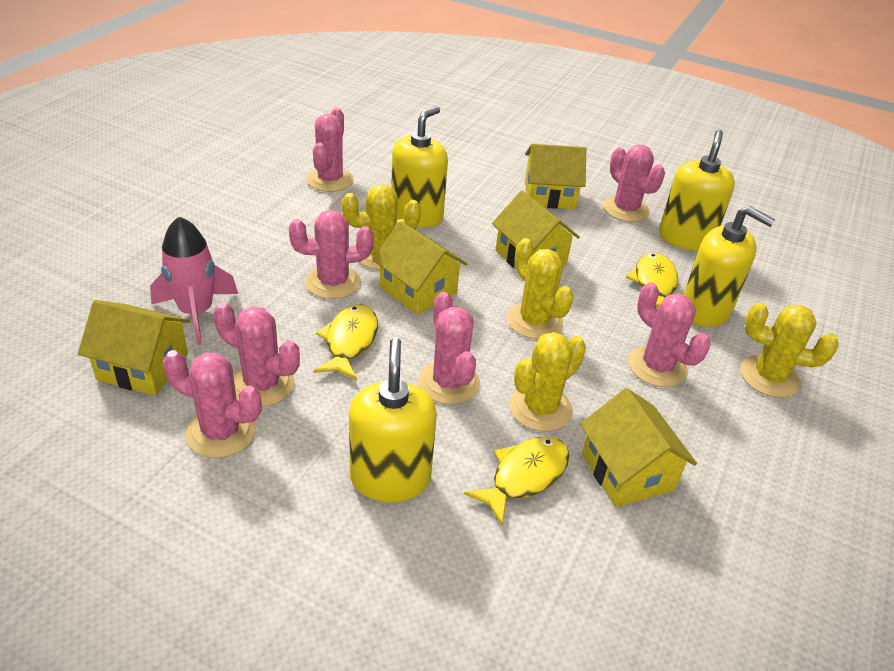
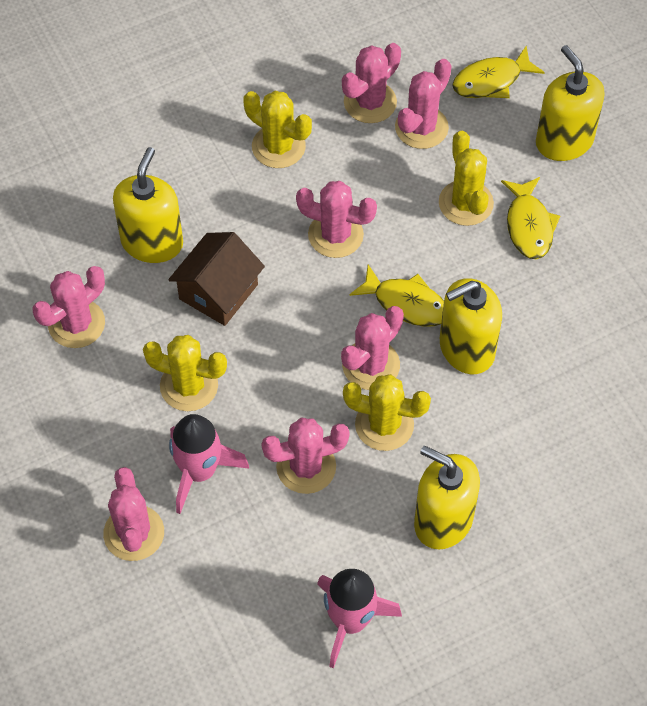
brown house: 0 -> 1
pink rocket: 1 -> 2
yellow house: 5 -> 0

